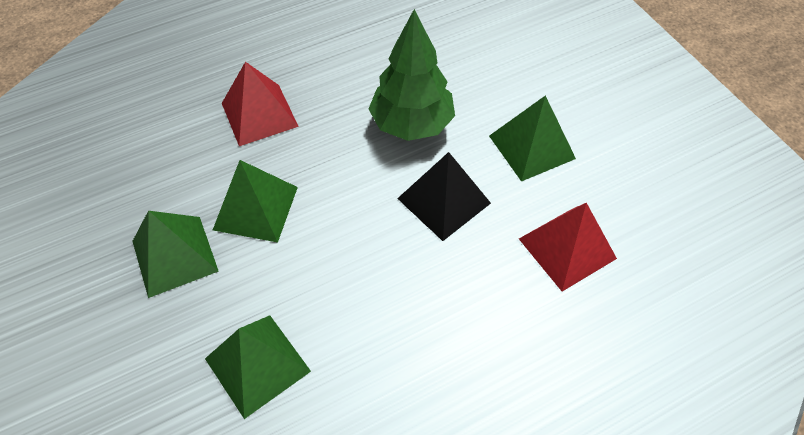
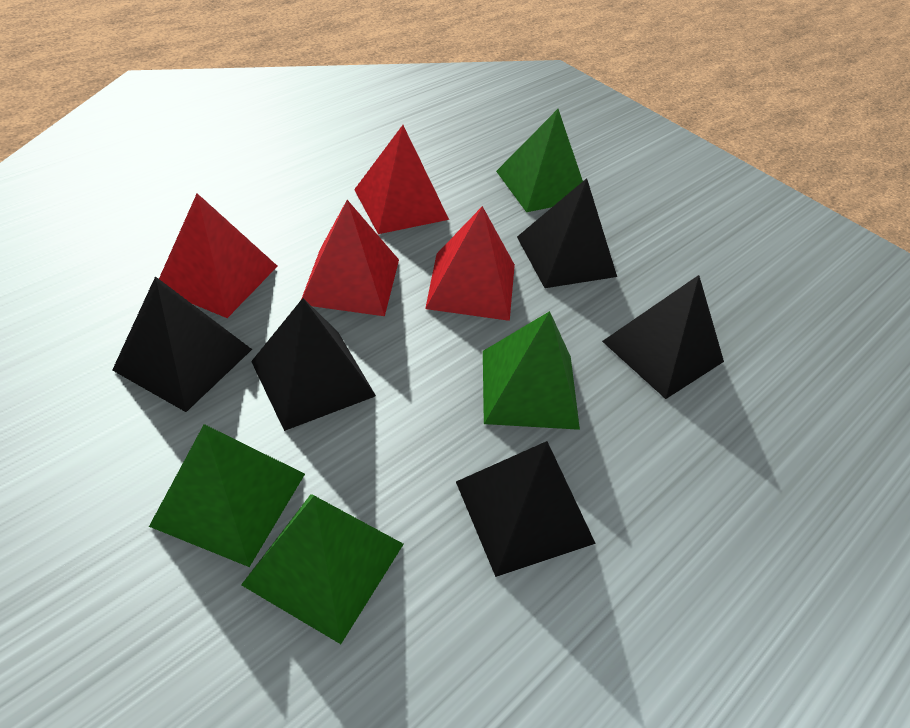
black pyramid: 1 -> 5
green tree: 1 -> 0
red pyramid: 2 -> 4

